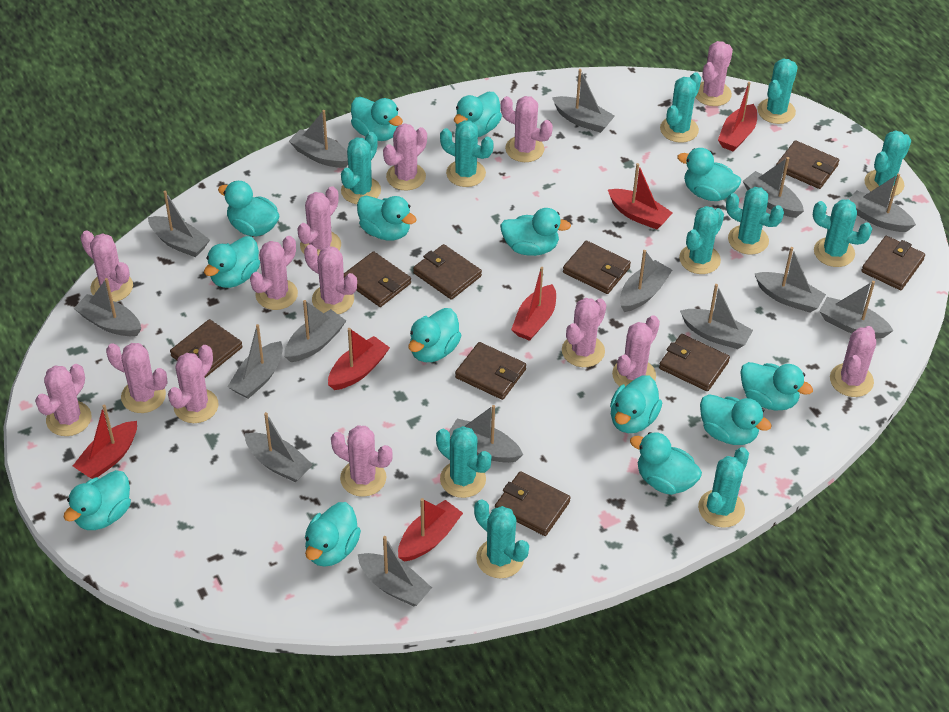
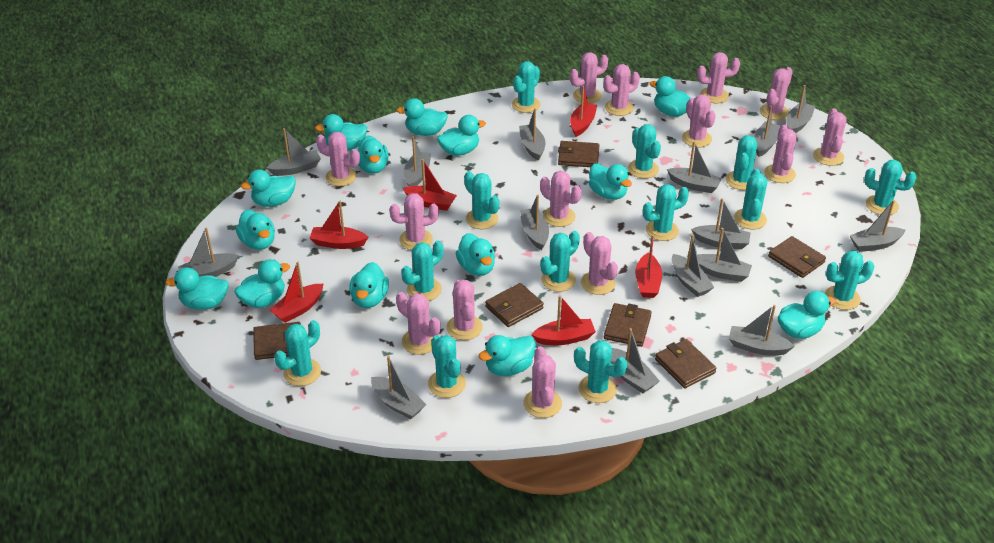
brown wallet: 9 -> 6
turquoise cactus: 11 -> 13

